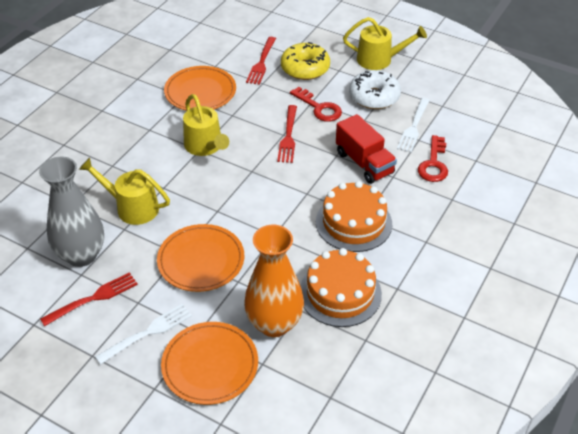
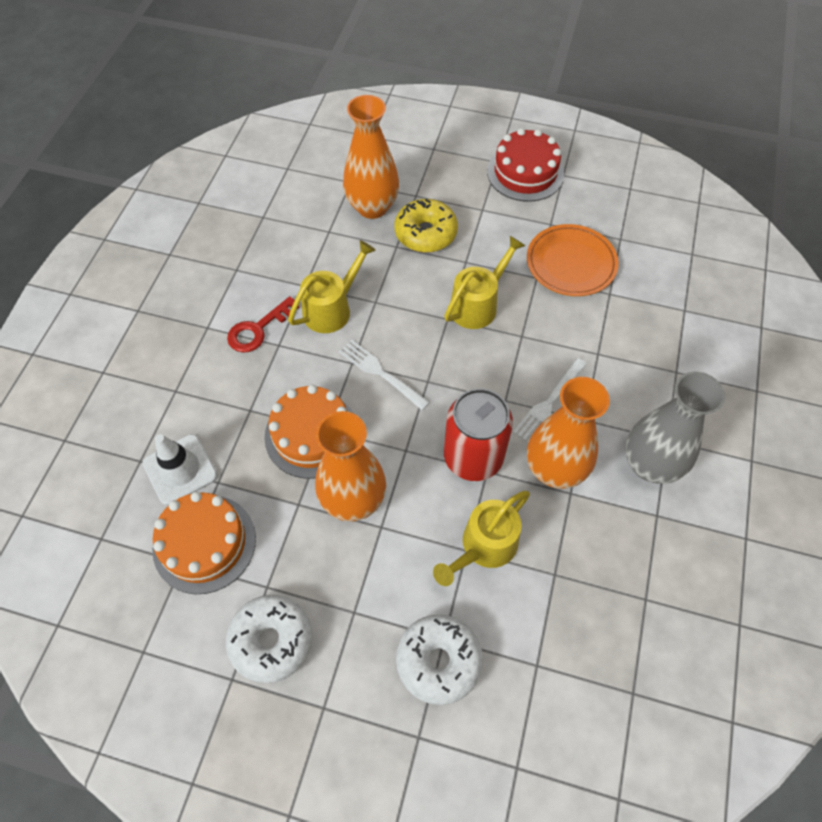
orange plate: 3 -> 1
orange vase: 1 -> 3
red cake: 0 -> 1
red can: 0 -> 1
red fork: 3 -> 0
red key: 2 -> 1
red truck: 1 -> 0
white donut: 1 -> 2
white traffic cone: 0 -> 1

